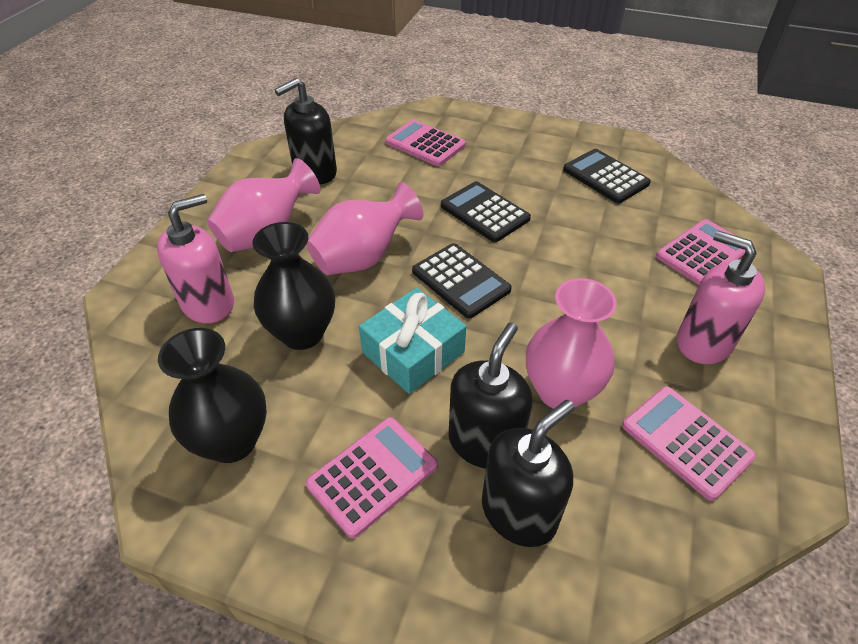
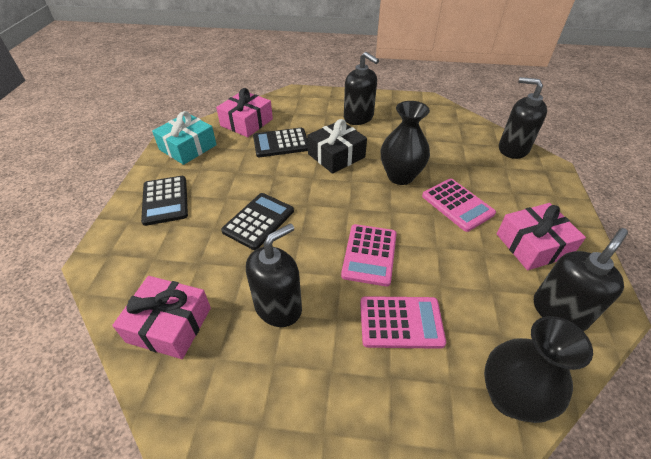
black gift: 0 -> 1
black soap dispenser: 3 -> 4
pink calculator: 4 -> 3
pink gift: 0 -> 3
pink soap dispenser: 2 -> 0
pink vase: 3 -> 0

